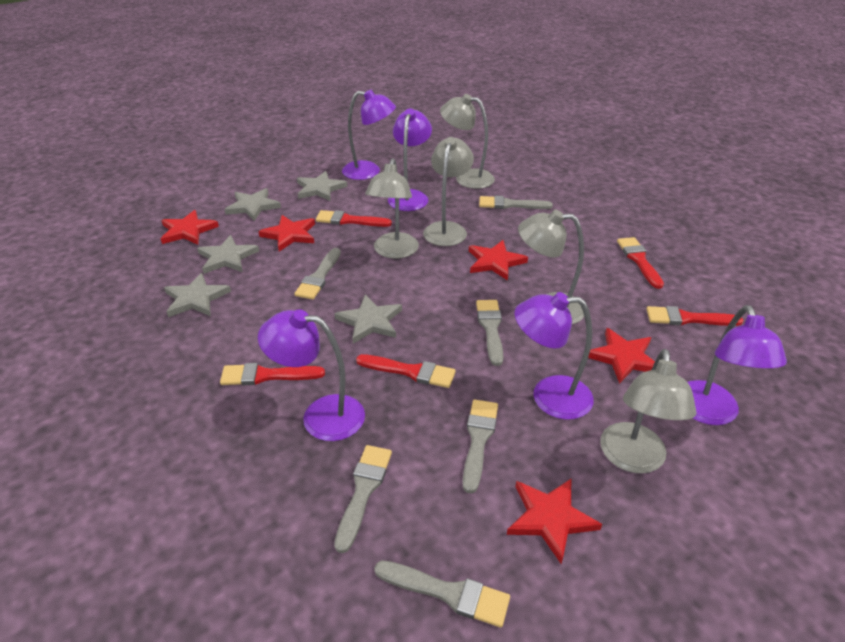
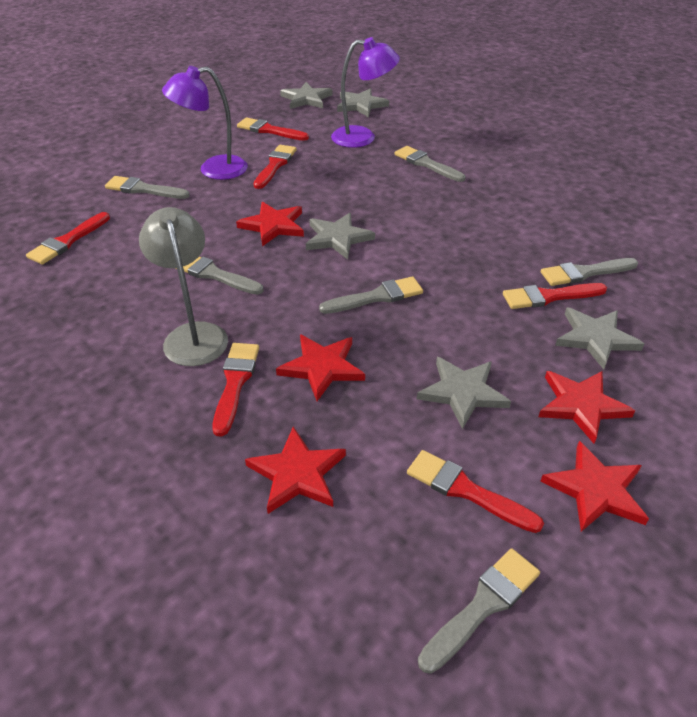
grey lamp: 5 -> 1
purple lamp: 5 -> 2
red brush: 5 -> 6

